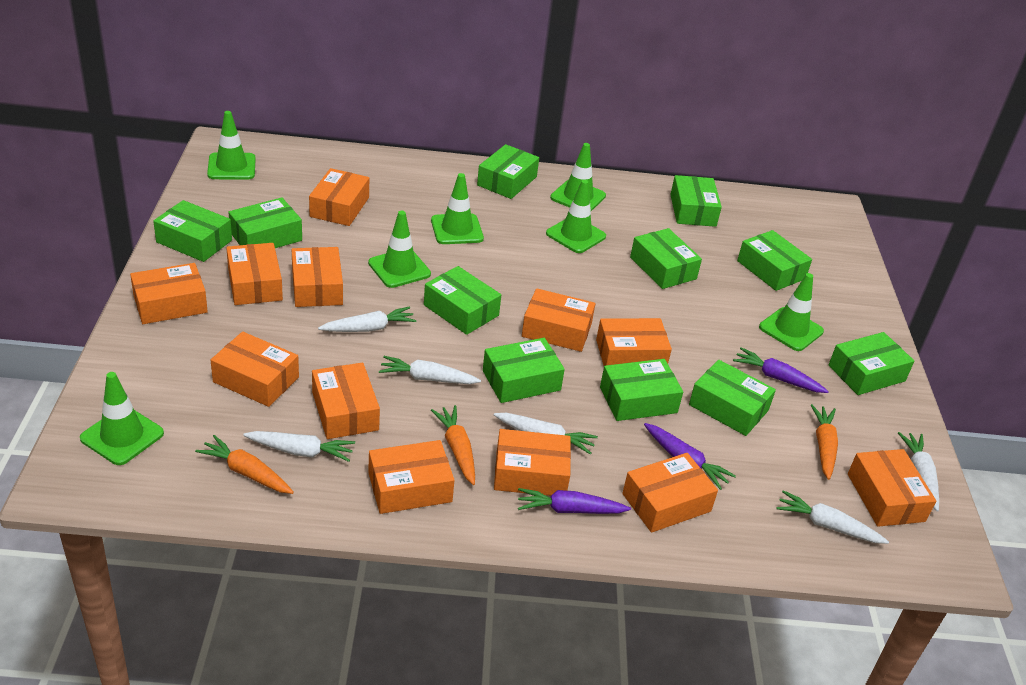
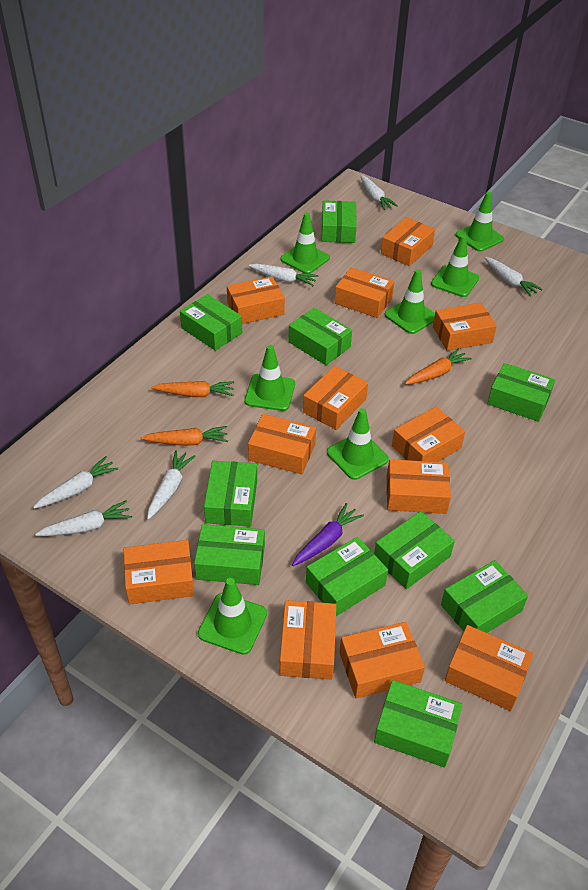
green box: 11 -> 10
purple carrot: 3 -> 1

